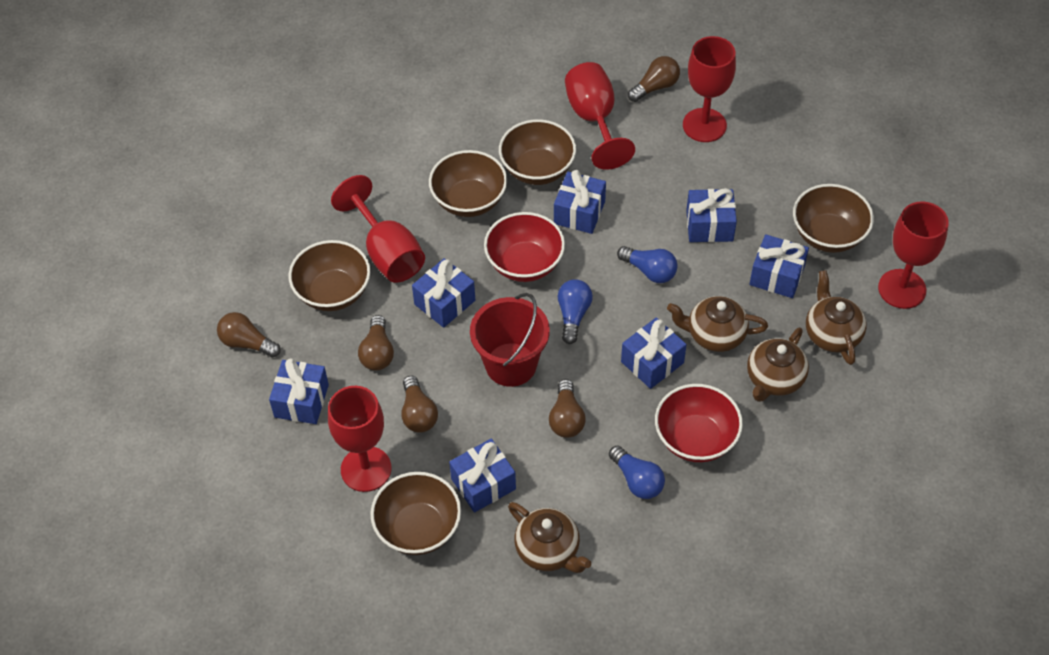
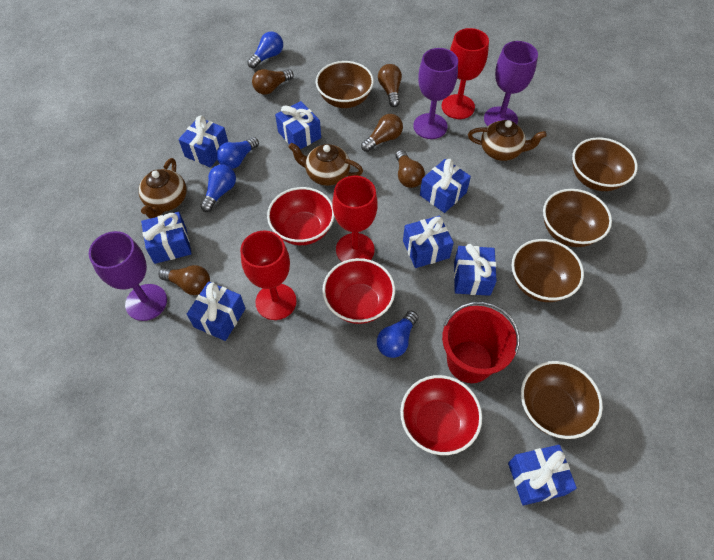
blue gift: 7 -> 8
blue light bulb: 3 -> 4
brown teapot: 4 -> 3
purple goblet: 0 -> 3
red bowl: 2 -> 3
red goblet: 5 -> 3

